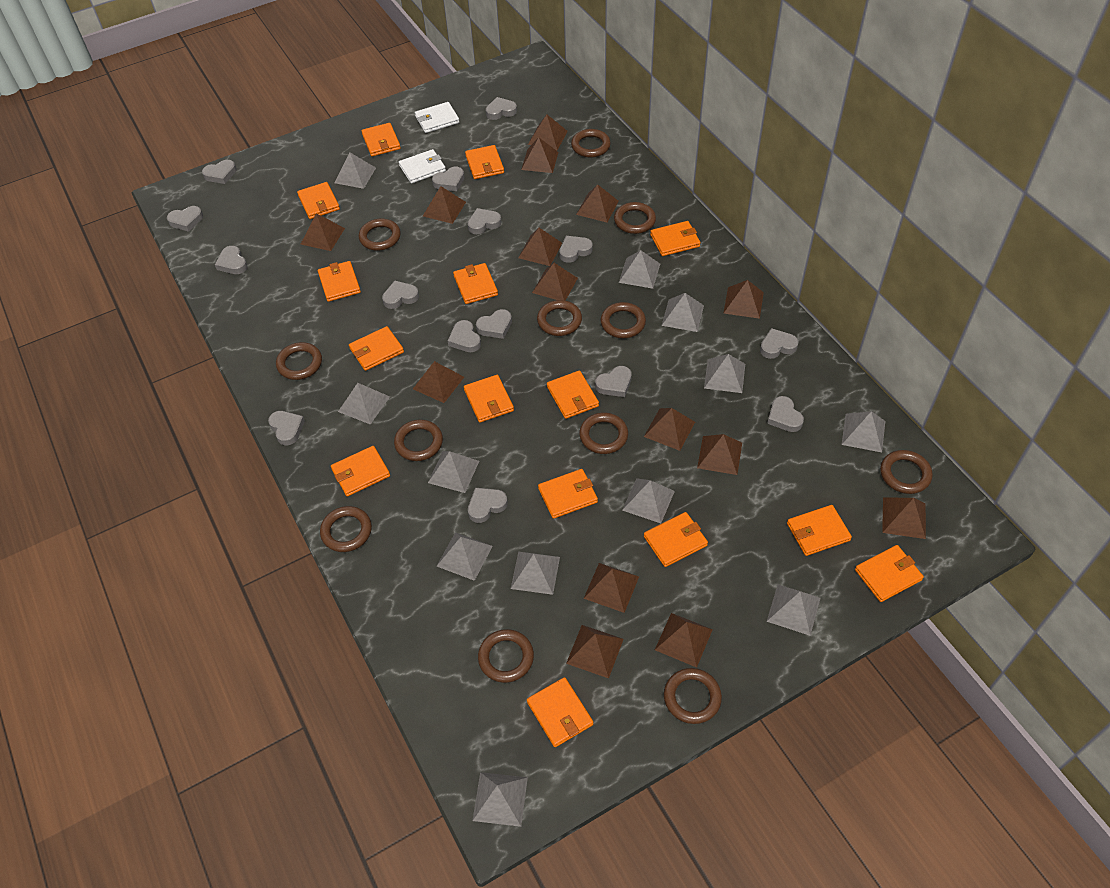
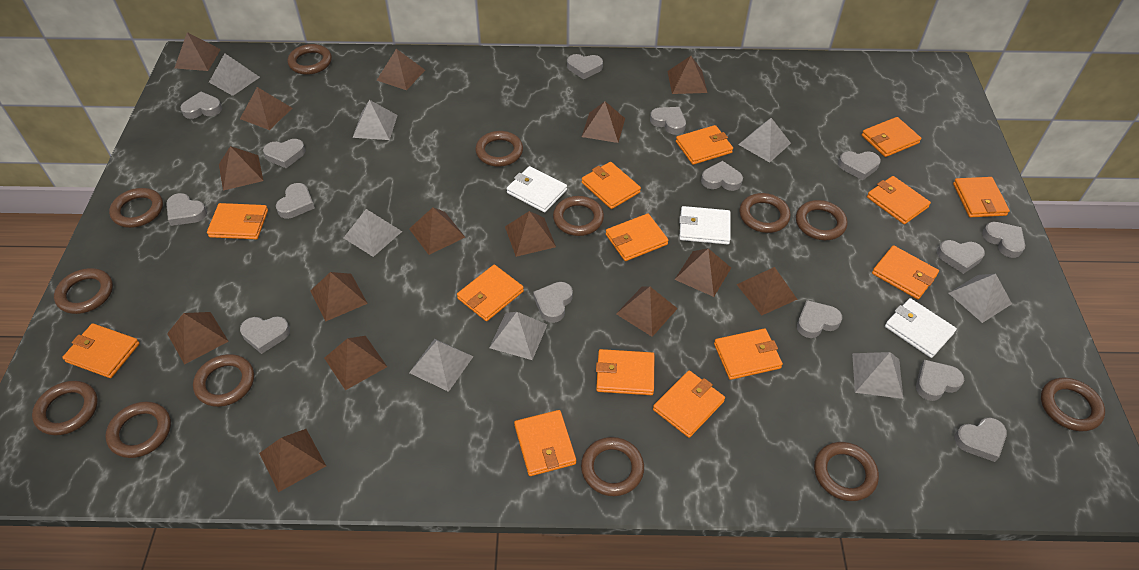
brown ring: 12 -> 13
grey pyramid: 12 -> 8
orange wallet: 15 -> 14
white wallet: 2 -> 3

